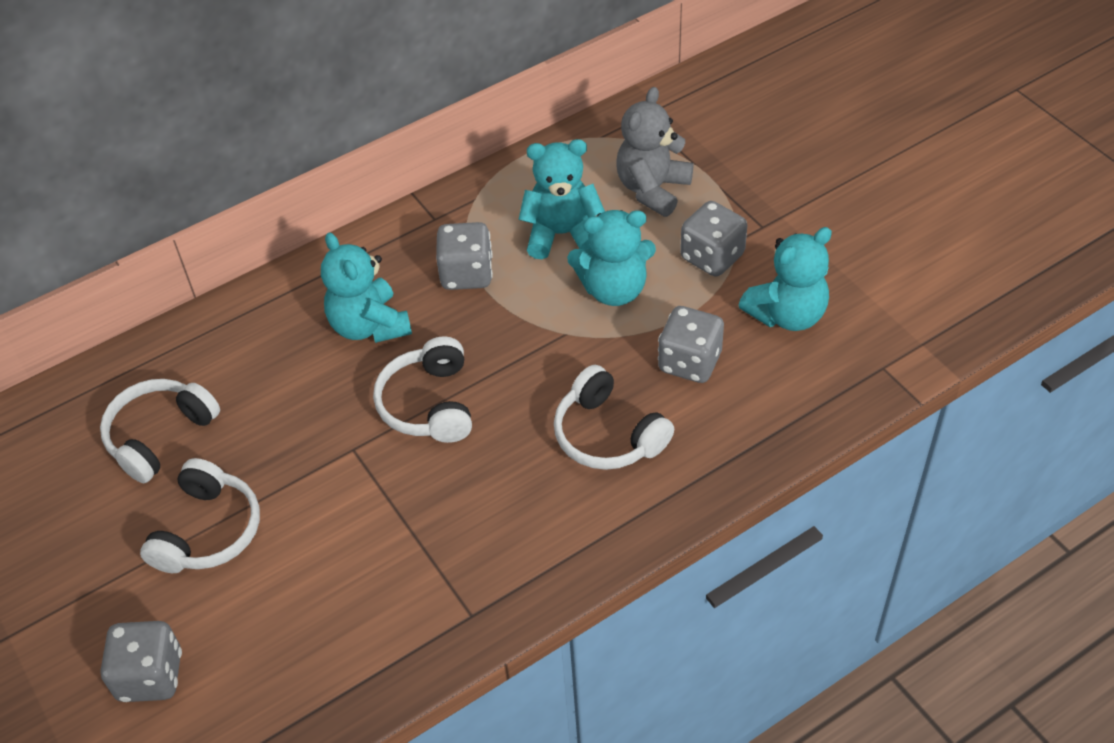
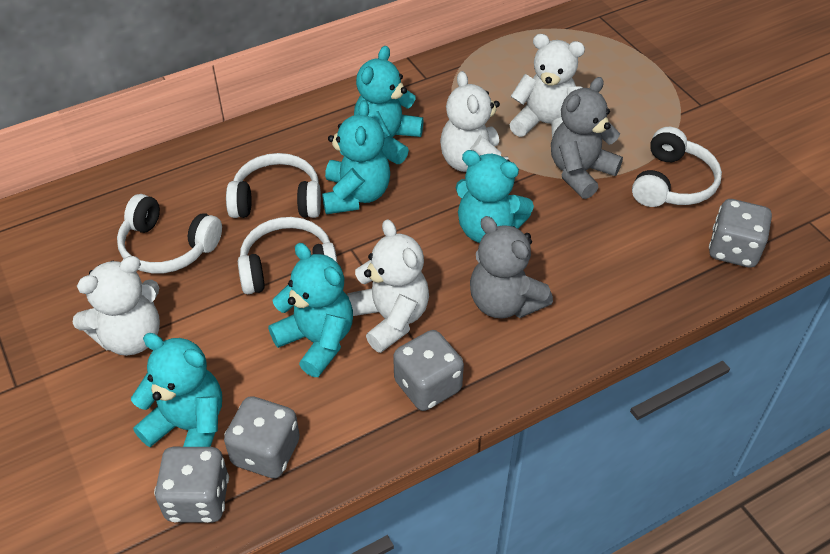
grey teddy bear: 1 -> 2
turquoise teddy bear: 4 -> 5
white teddy bear: 0 -> 4

